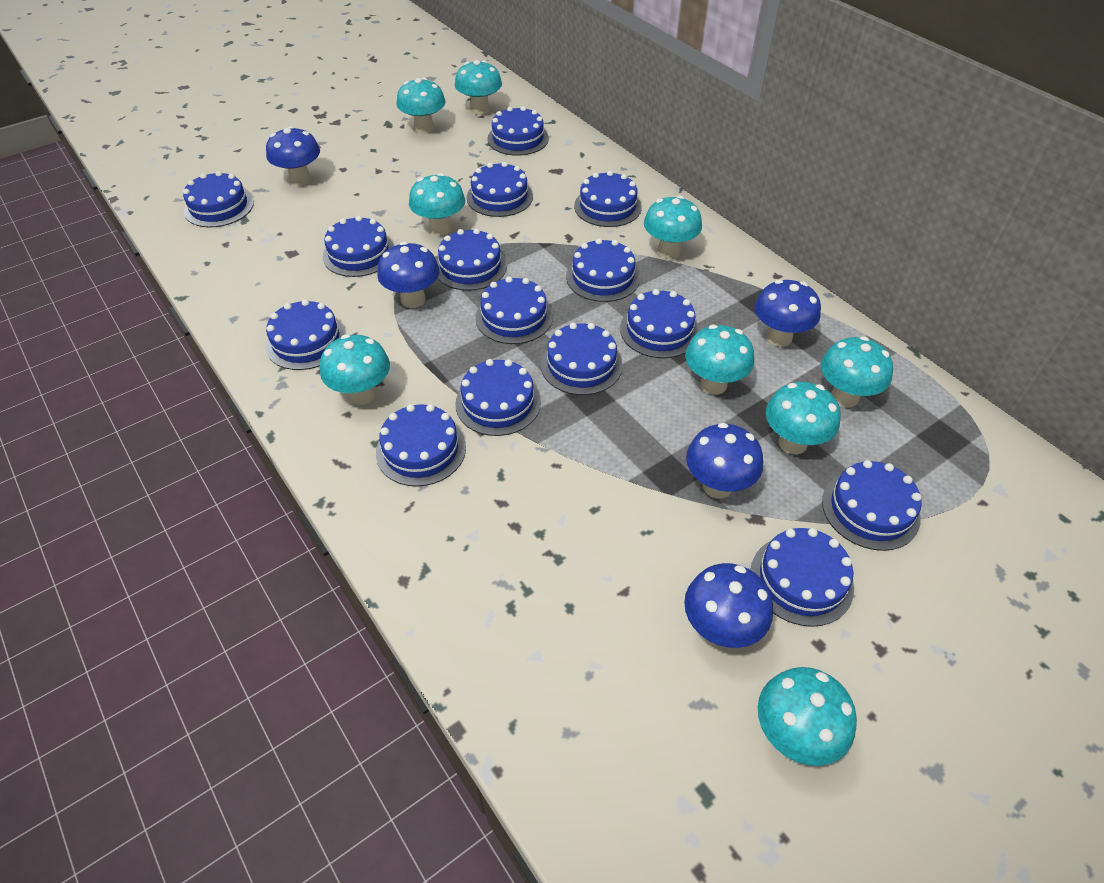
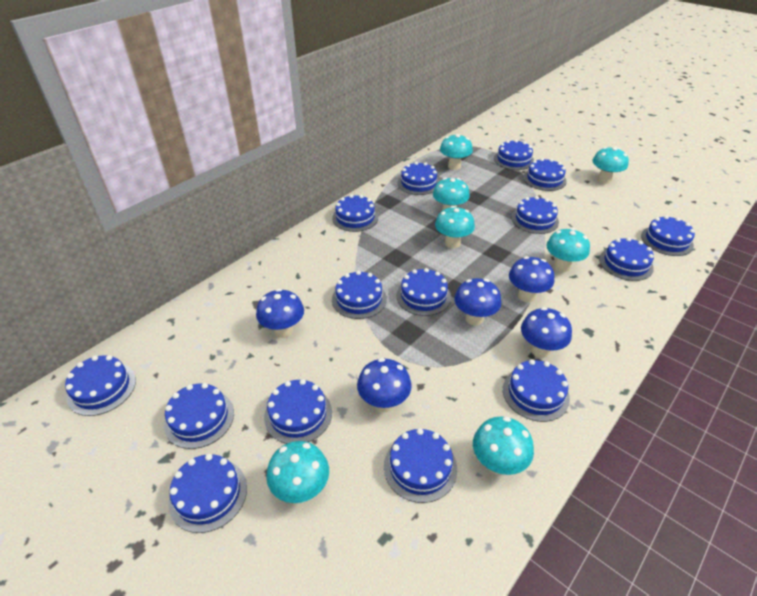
turquoise mushroom: 9 -> 7

